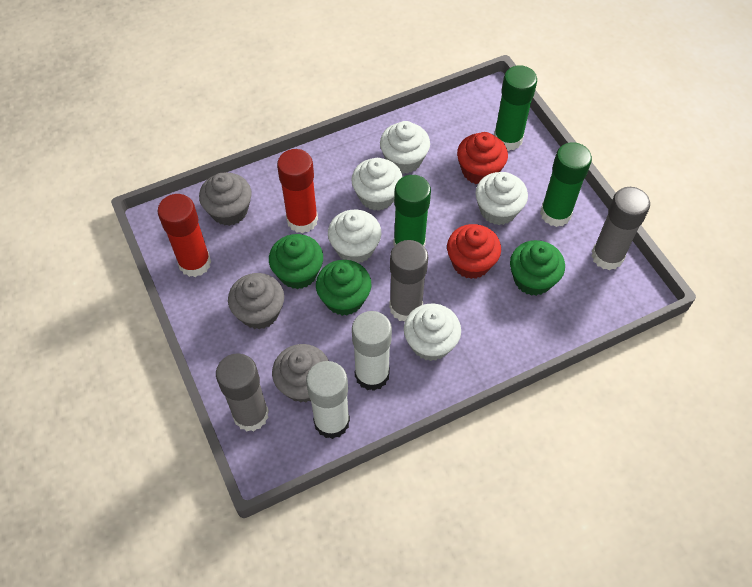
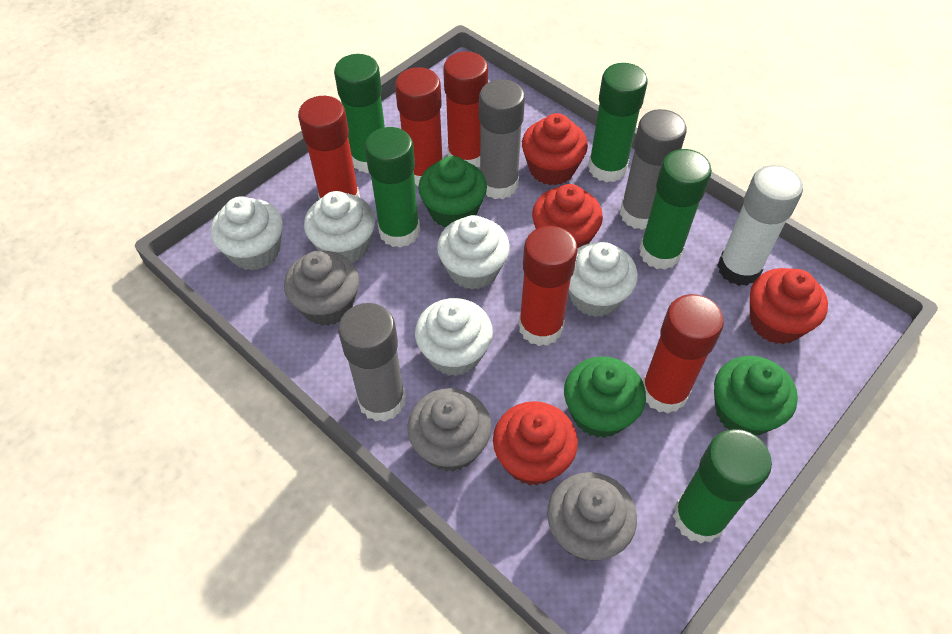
green glue stick: 3 -> 5
red cupcake: 2 -> 4
red glue stick: 2 -> 5
white glue stick: 2 -> 1

